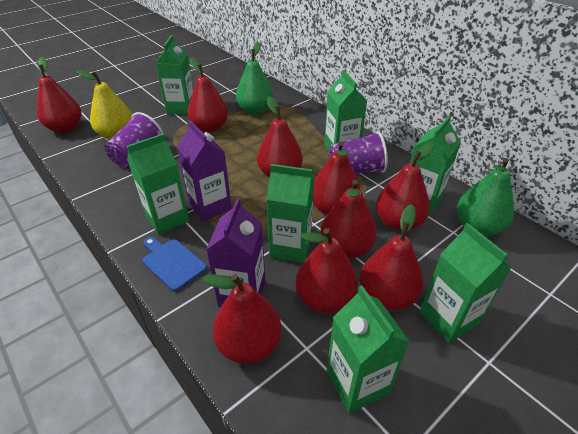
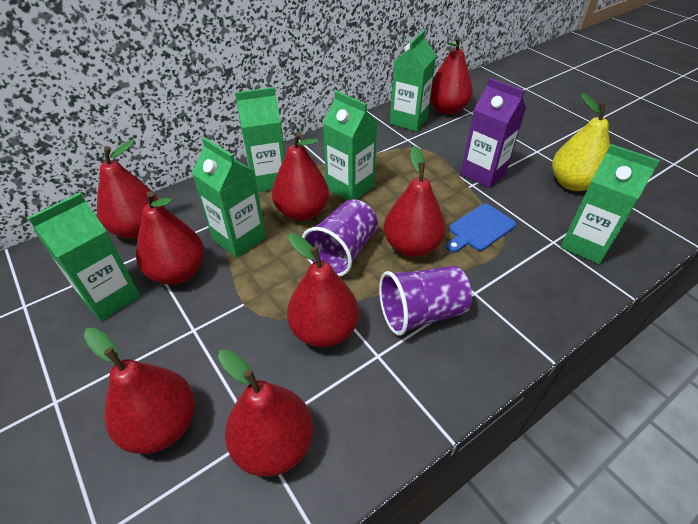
green carton: 7 -> 6
green pear: 2 -> 0
purple carton: 2 -> 1
red pear: 9 -> 8

